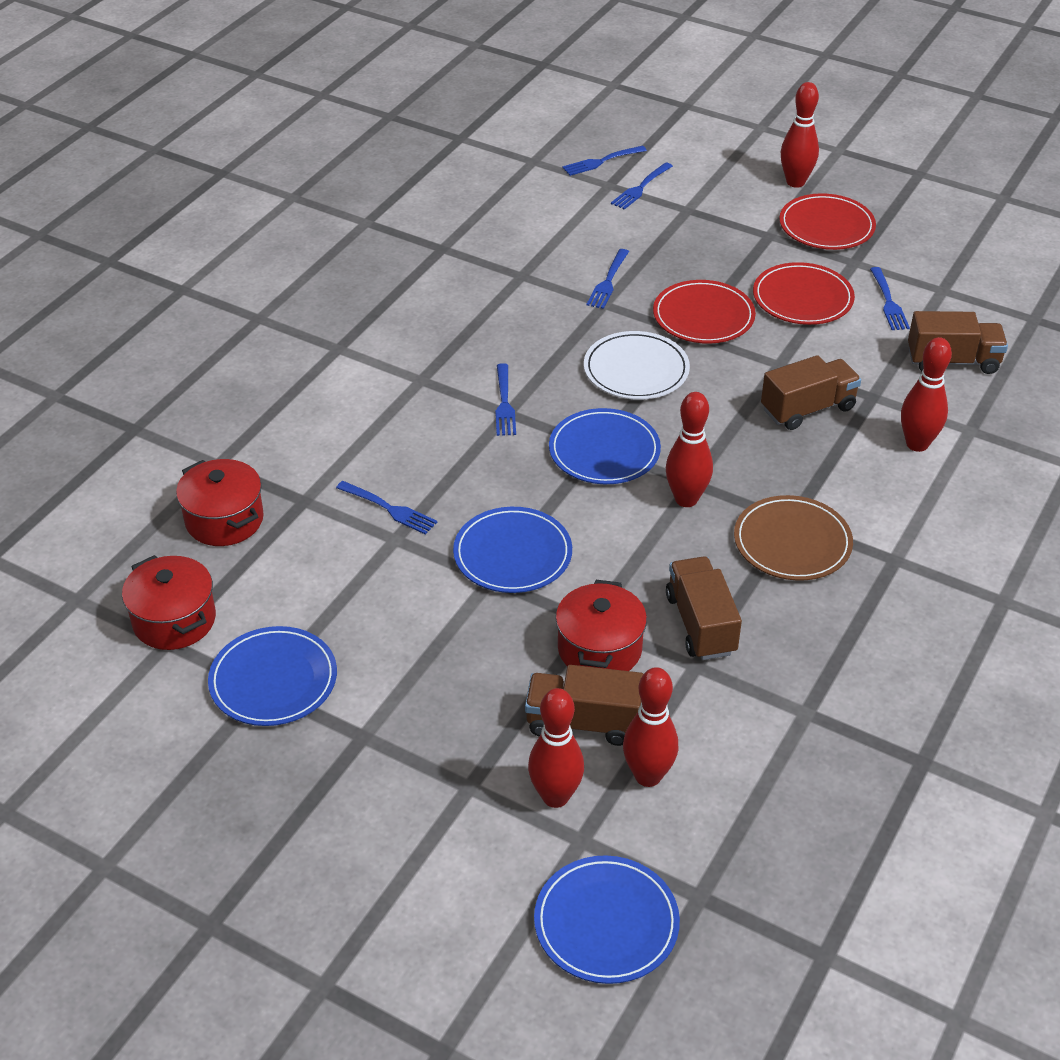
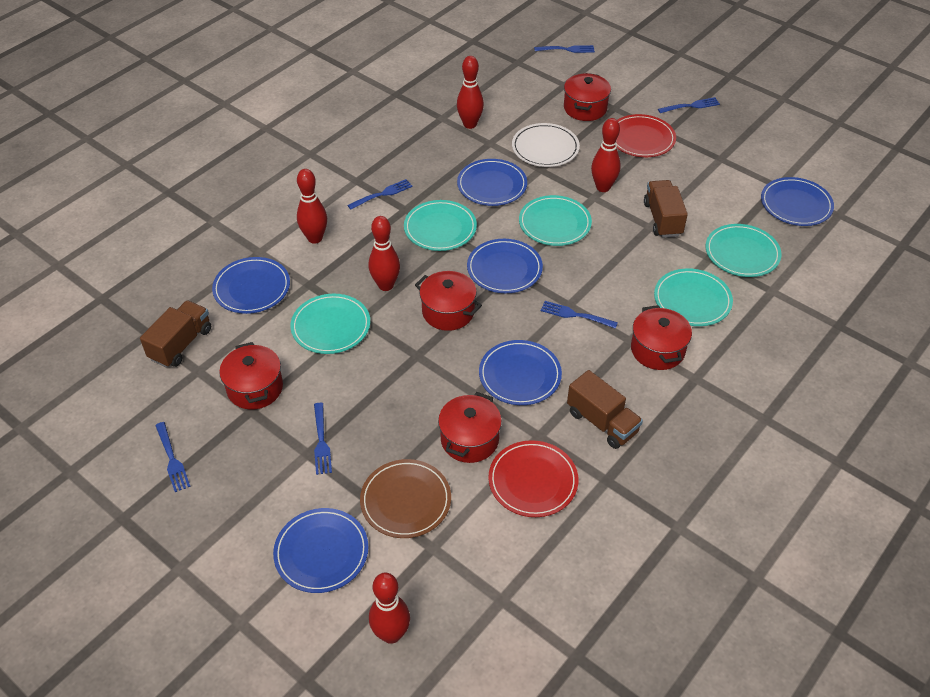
blue plate: 4 -> 6
brown truck: 4 -> 3
red plate: 3 -> 2
red pot: 3 -> 5
turquoise plate: 0 -> 5

